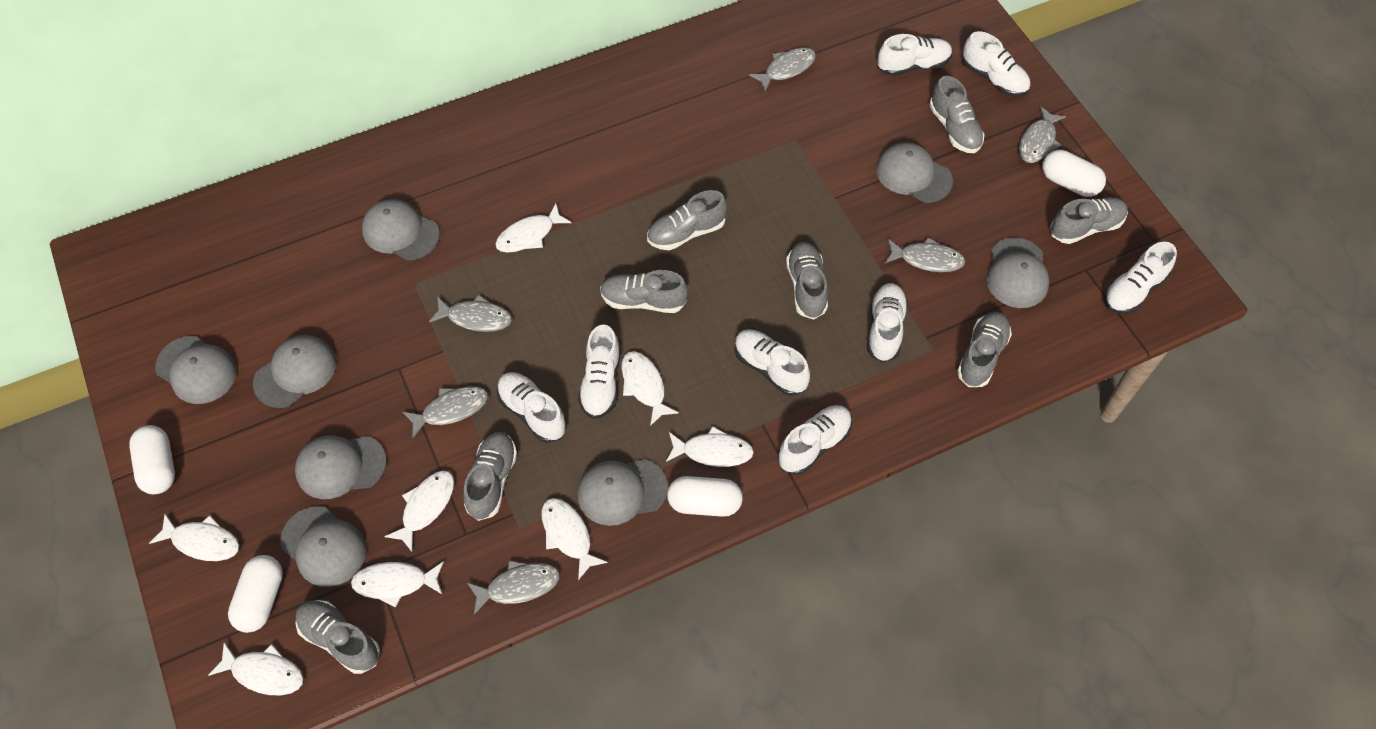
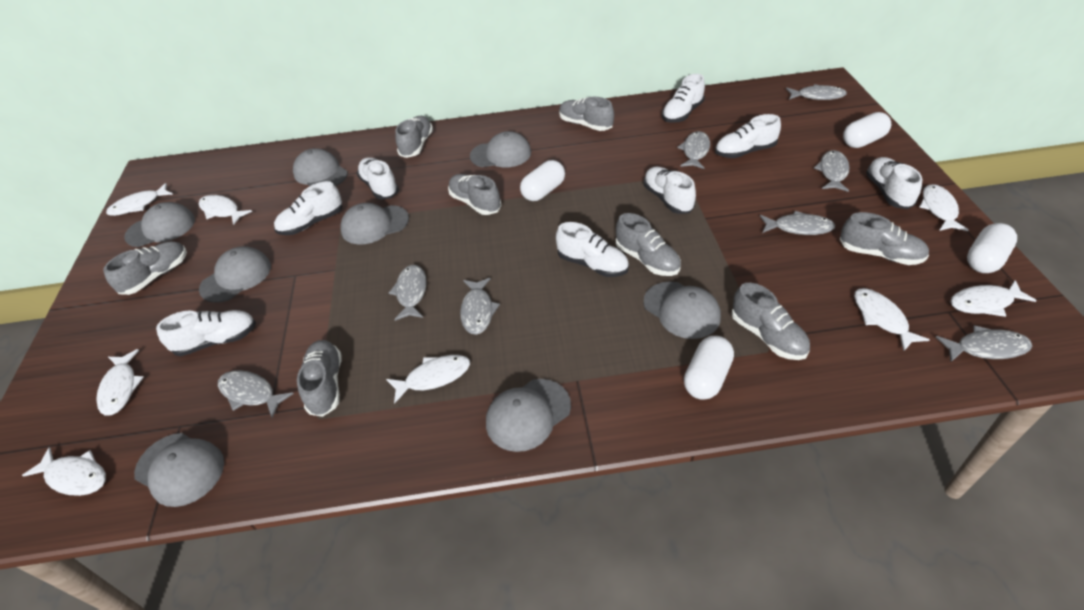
grey fish: 6 -> 8

